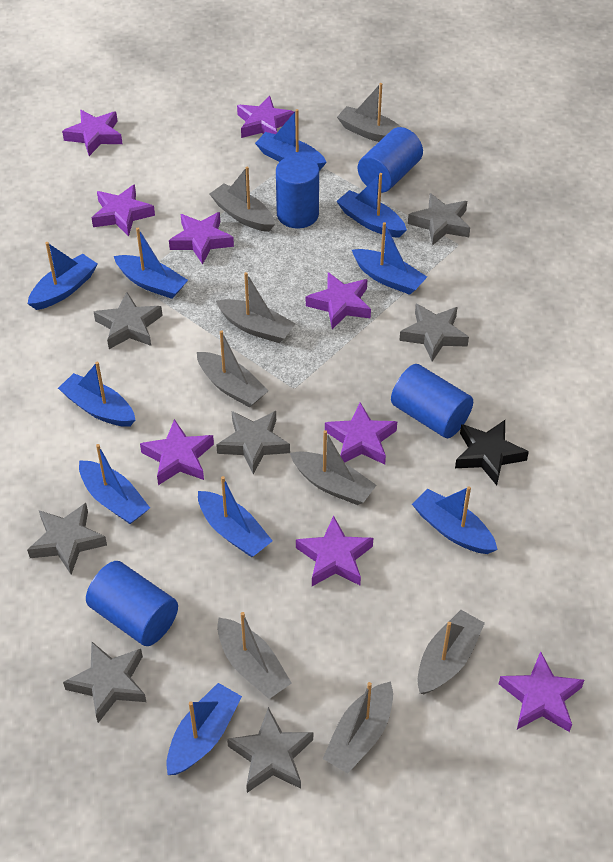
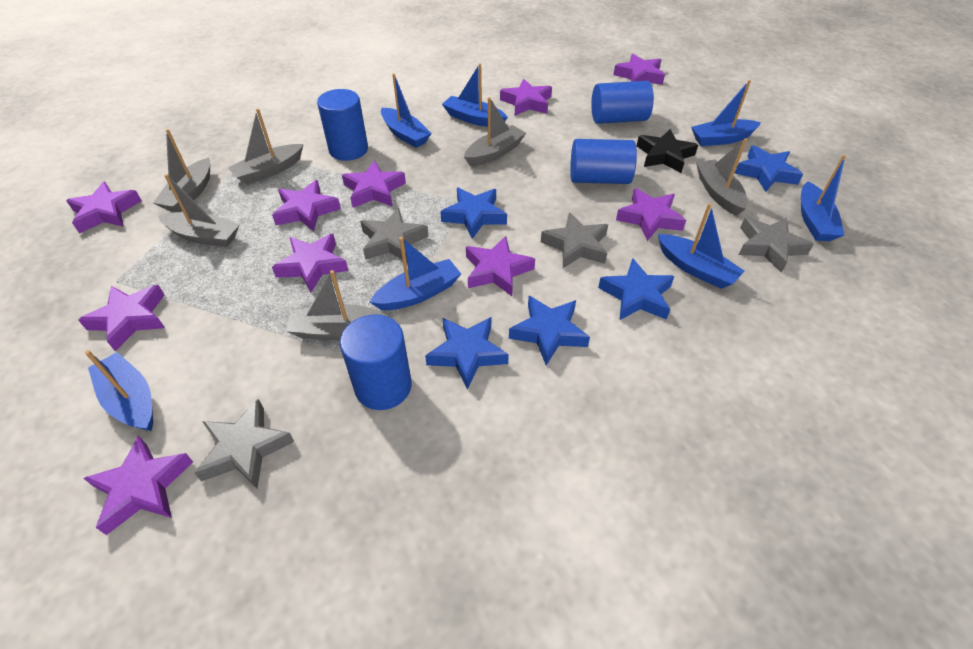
blue boat: 10 -> 7
blue star: 0 -> 5
grey boat: 8 -> 6
grey star: 7 -> 4
purple star: 9 -> 10

